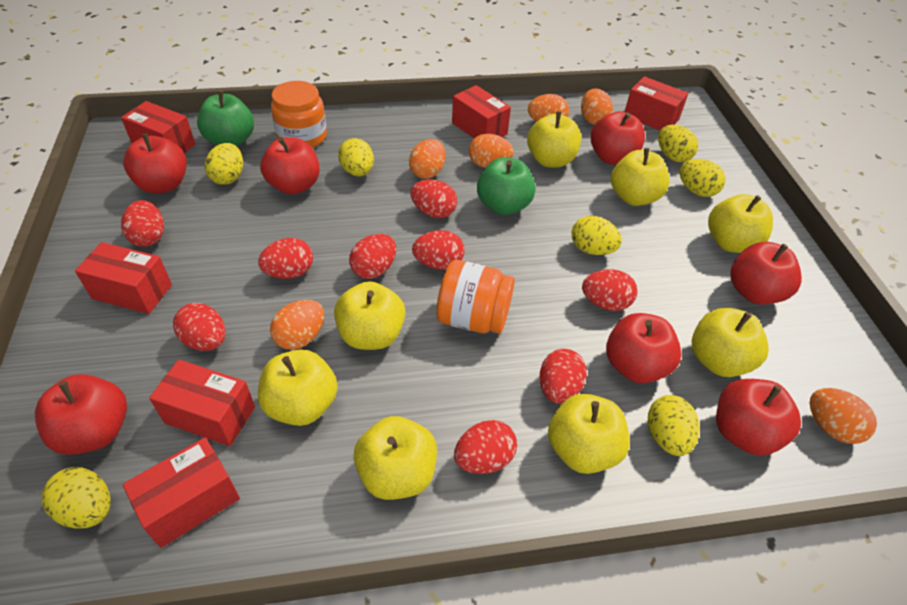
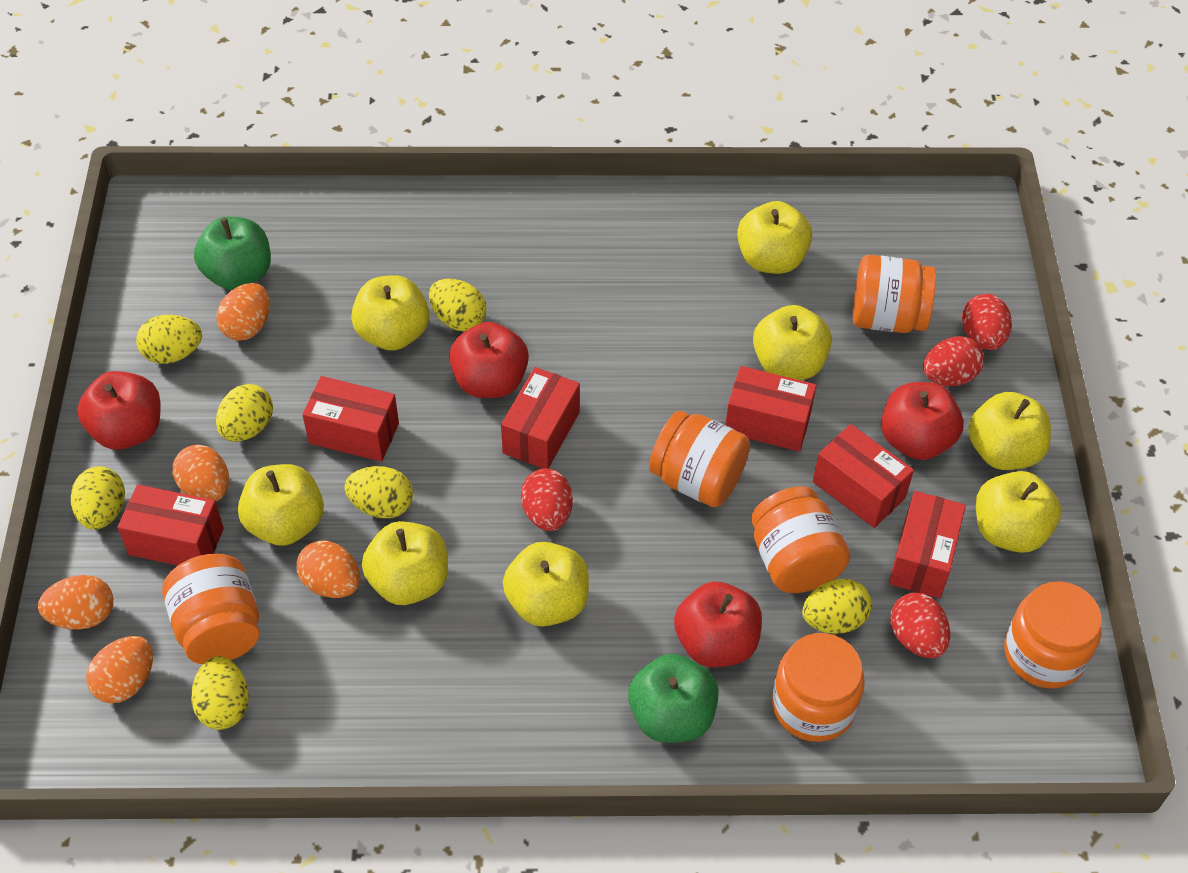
orange egg: 6 -> 5
orange jar: 2 -> 6
red apple: 7 -> 4
red egg: 9 -> 4

